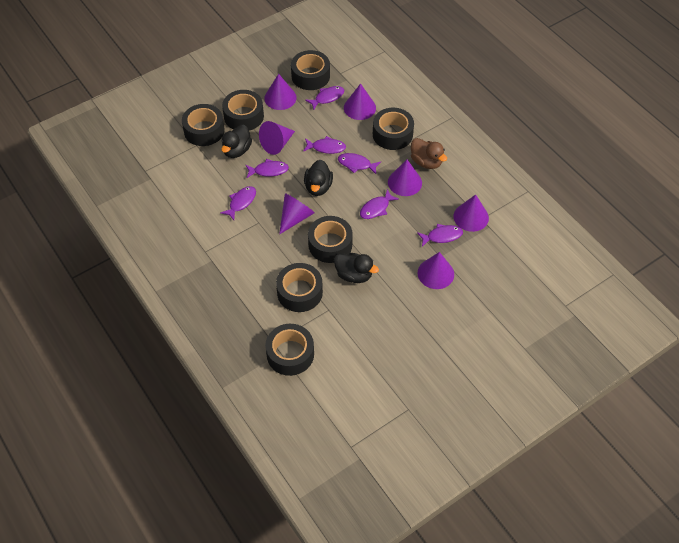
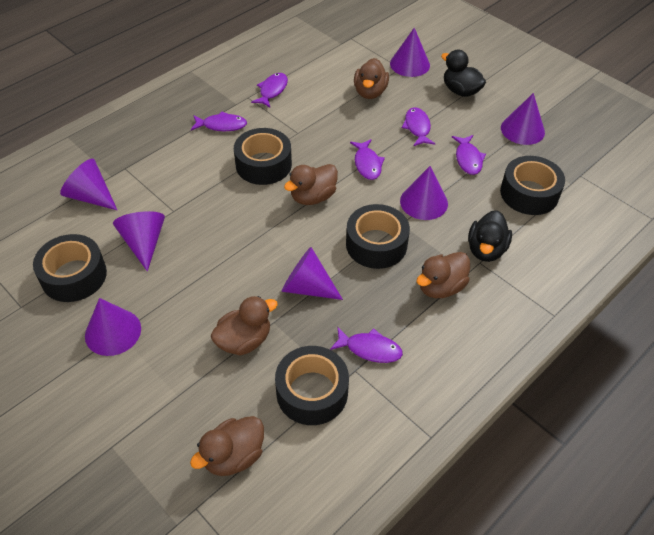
black duck: 3 -> 2
black tape: 7 -> 5
brown duck: 1 -> 5
purple fish: 7 -> 6

